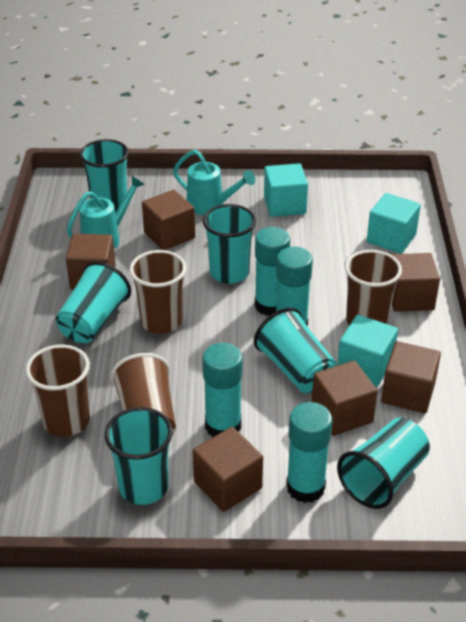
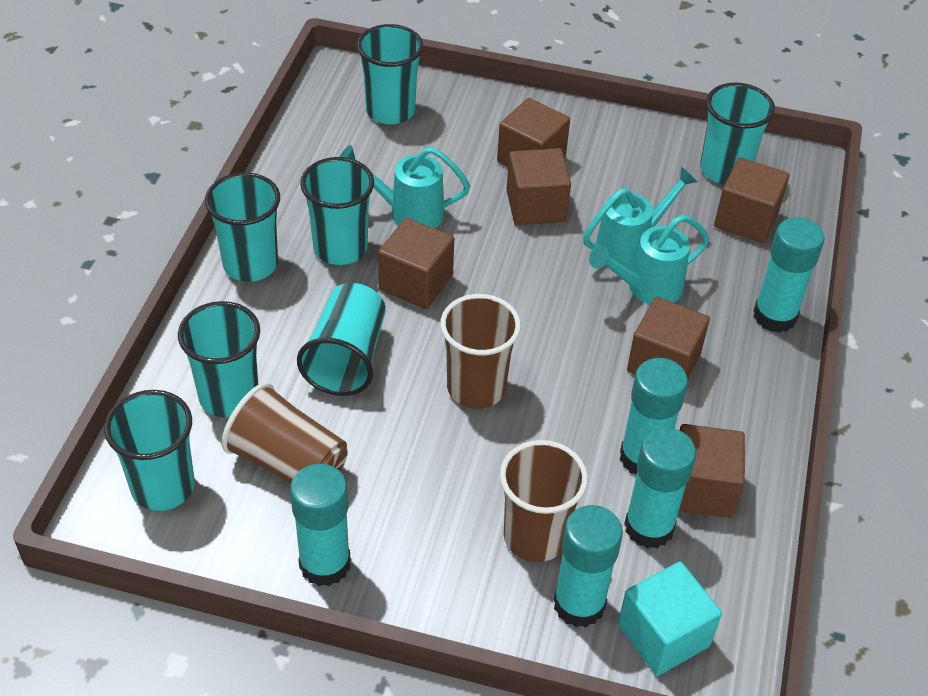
brown cup: 4 -> 3
turquoise cube: 3 -> 1
turquoise cup: 6 -> 7
turquoise glue stick: 4 -> 5
turquoise watering can: 2 -> 3

